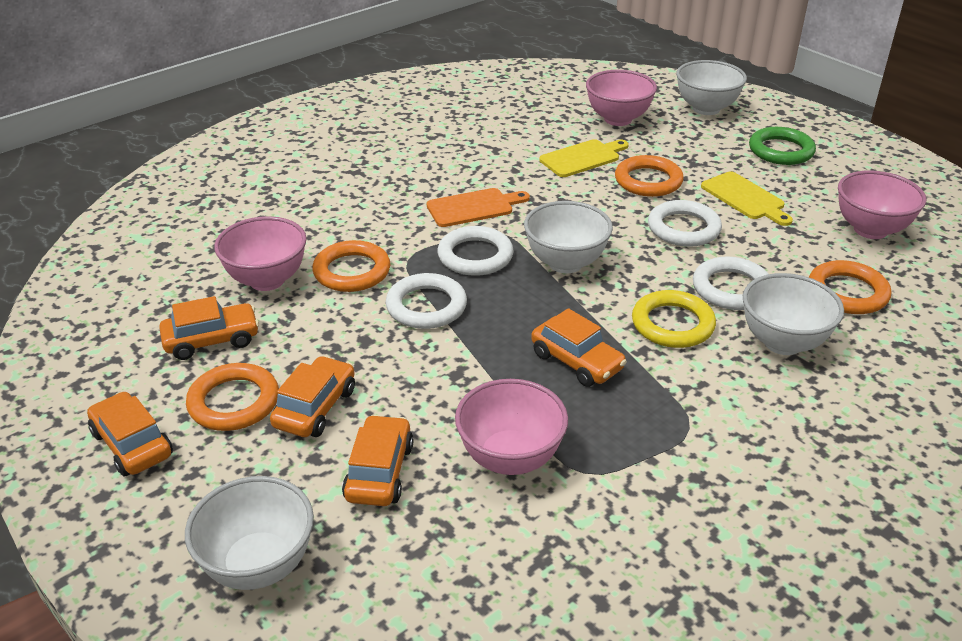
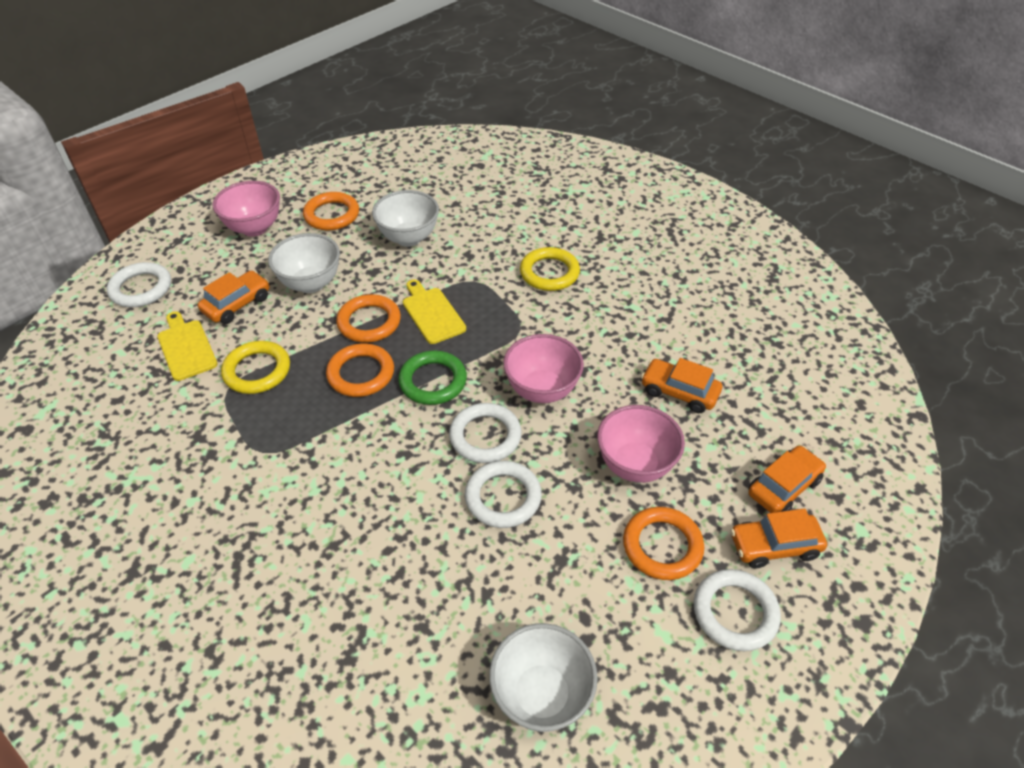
orange car: 5 -> 4
orange cutting board: 1 -> 0
pink bowl: 4 -> 3
white bowl: 4 -> 3
yellow ring: 1 -> 2

